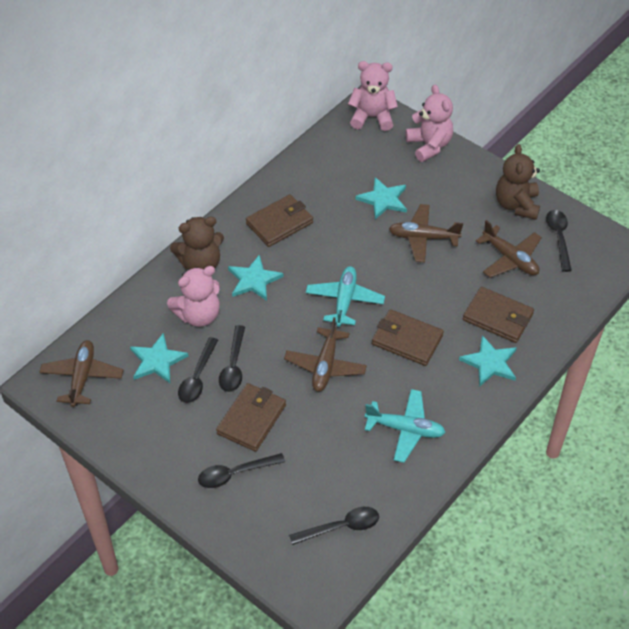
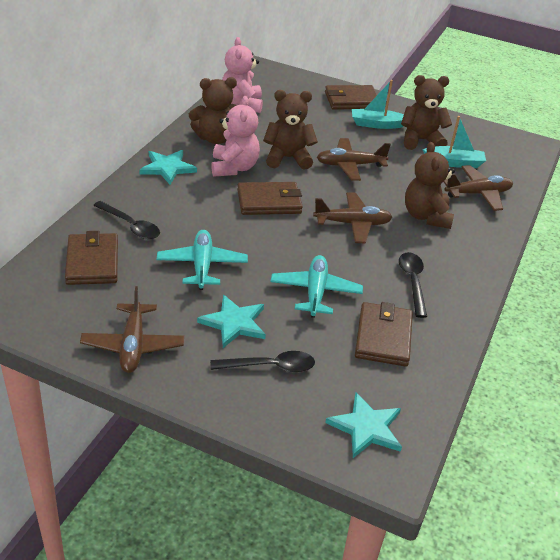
black spoon: 5 -> 3
brown teddy bear: 2 -> 4
pink teddy bear: 3 -> 2
turquoise boat: 0 -> 2
turquoise star: 4 -> 3

